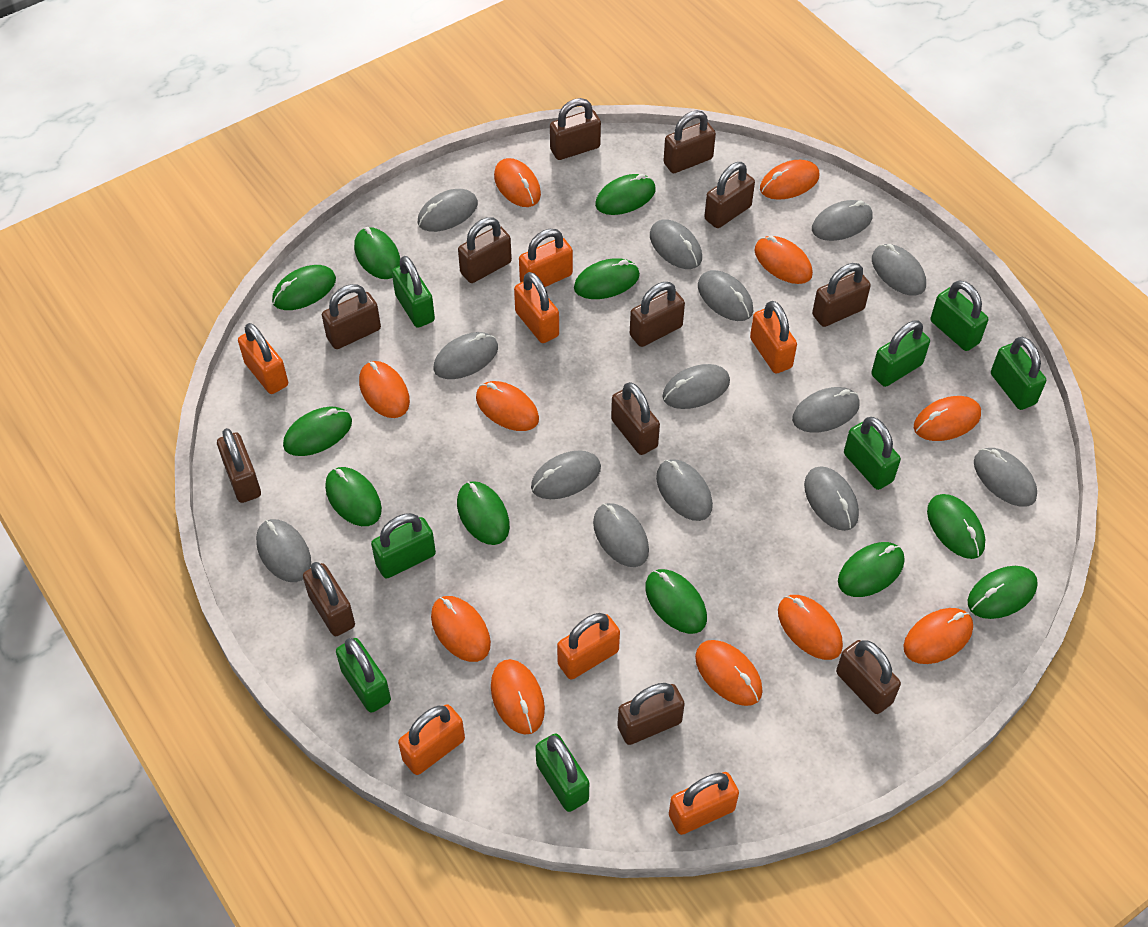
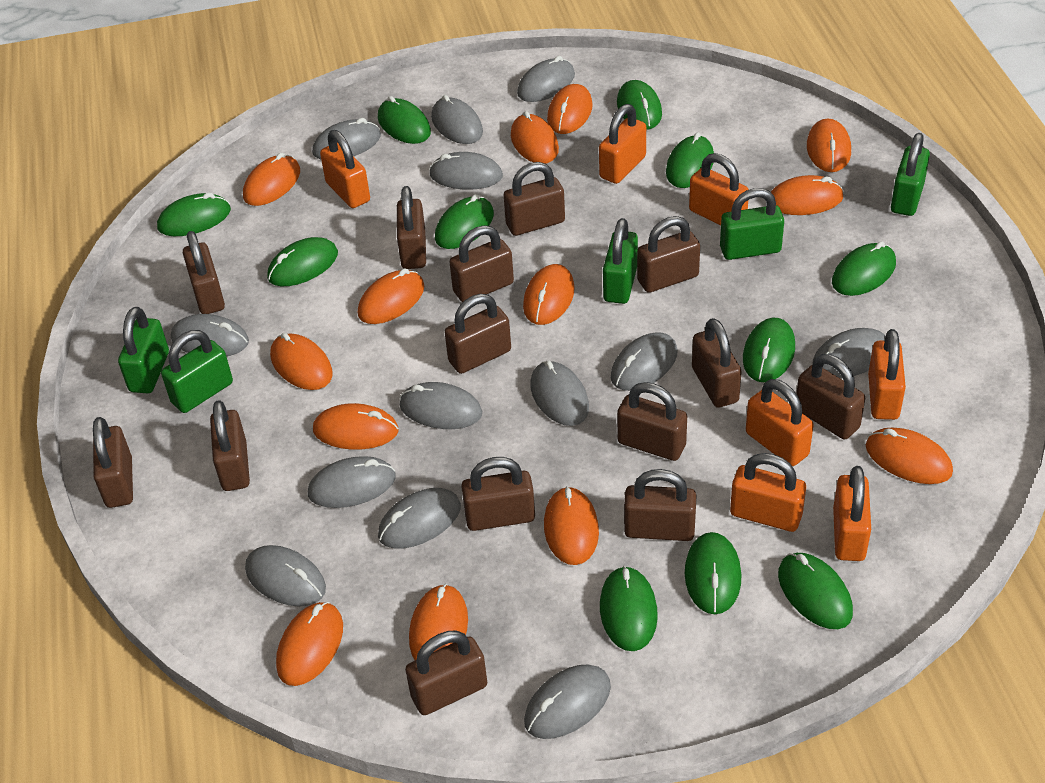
brown padlock: 12 -> 14
green padlock: 8 -> 5
grey mouse: 14 -> 13
orange mouse: 11 -> 13

